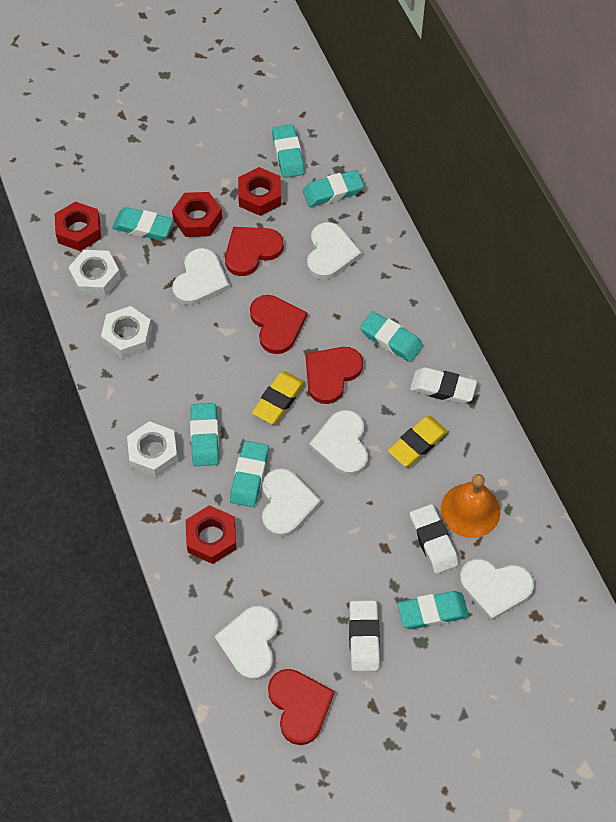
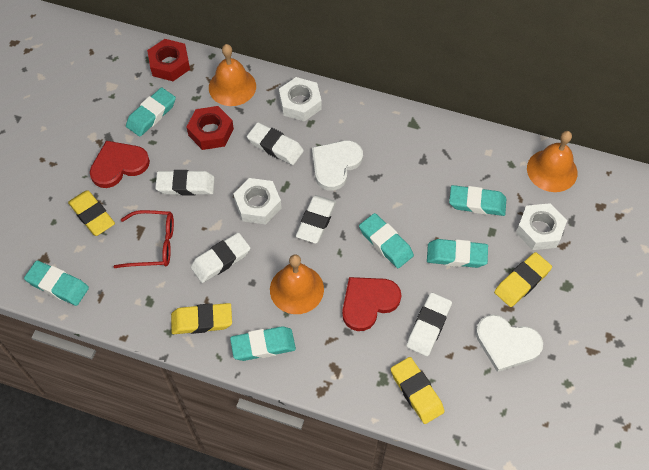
orange bell: 1 -> 3
red glasses: 0 -> 1
red heart: 4 -> 2
red nut: 4 -> 2
turquoise eraser: 7 -> 6
white eraser: 3 -> 5
white heart: 6 -> 2
yellow eraser: 2 -> 4

